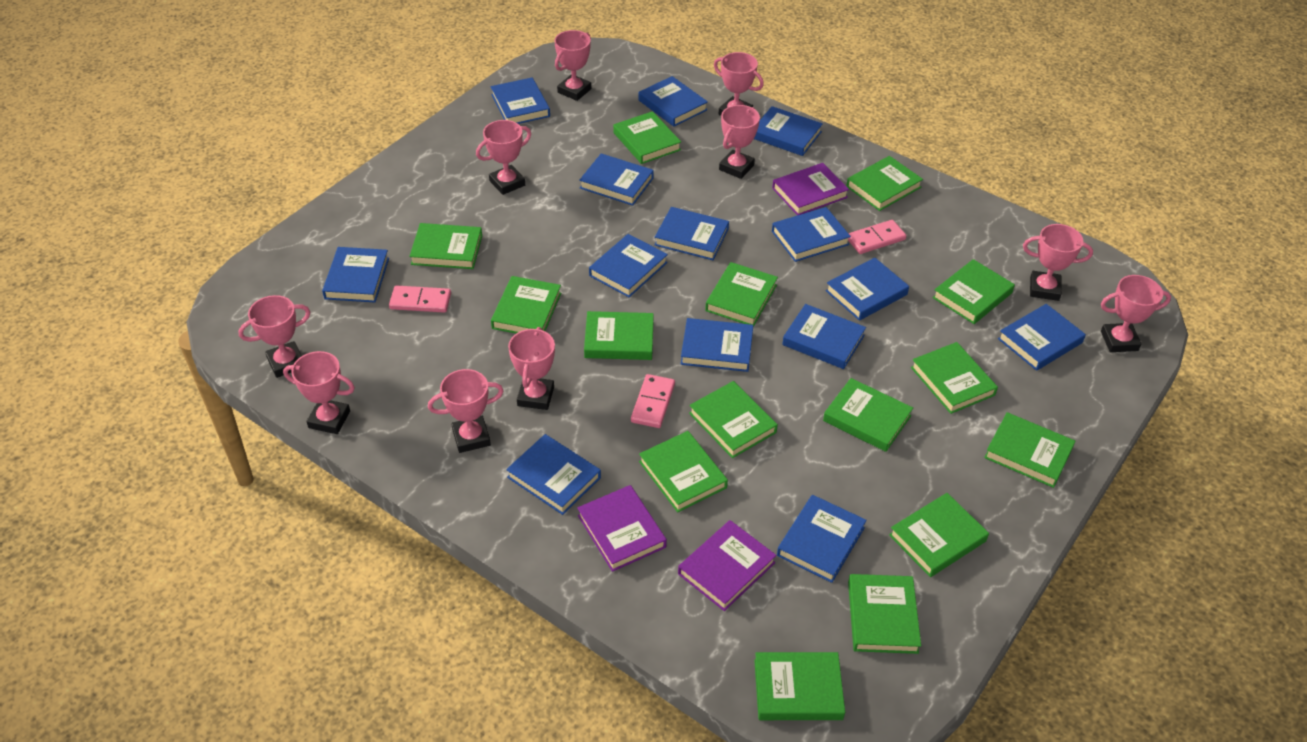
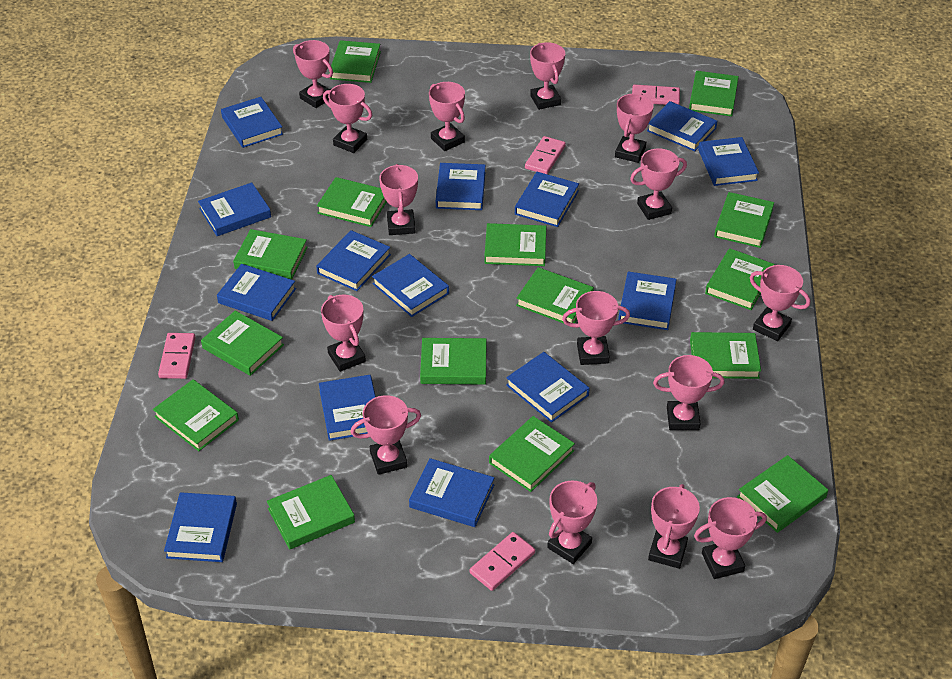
pink domino: 3 -> 4
pink trophy: 10 -> 15
purple book: 3 -> 0

